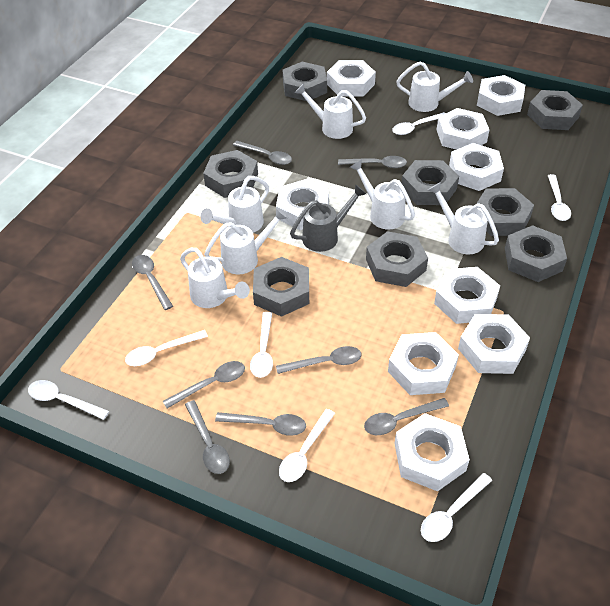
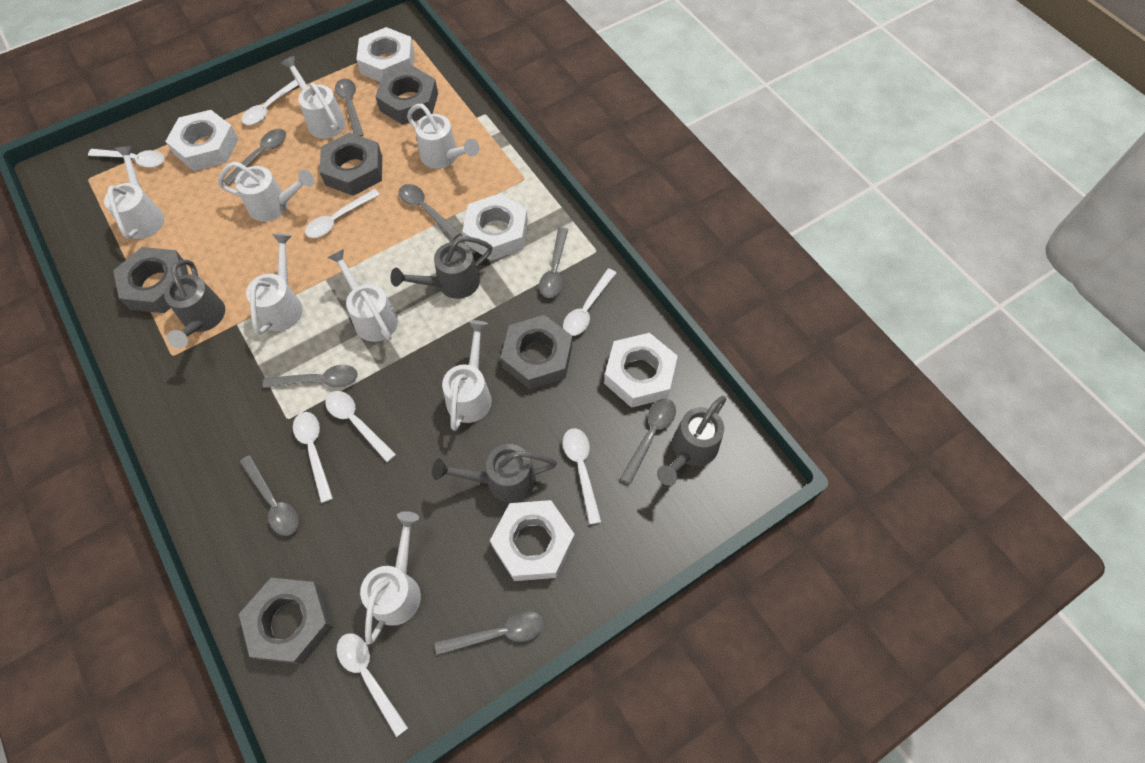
grey nut: 8 -> 5
grey watering can: 1 -> 4
white nut: 9 -> 5
white spoon: 7 -> 8
white watering can: 7 -> 8

